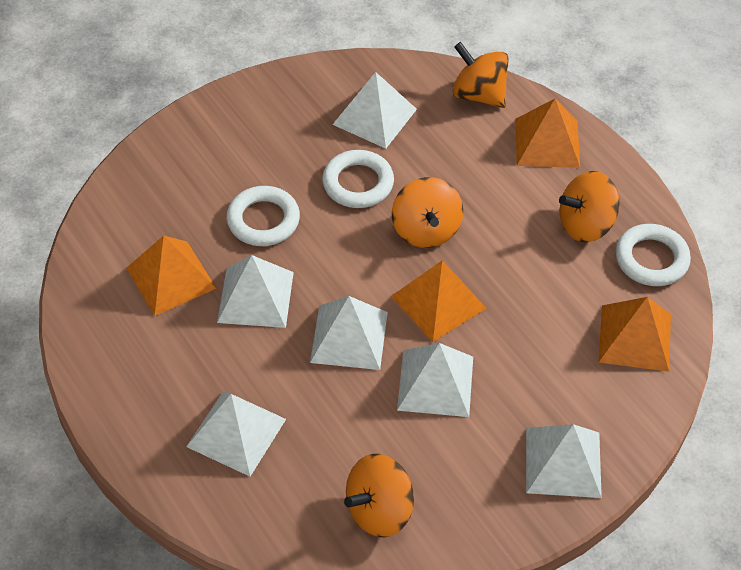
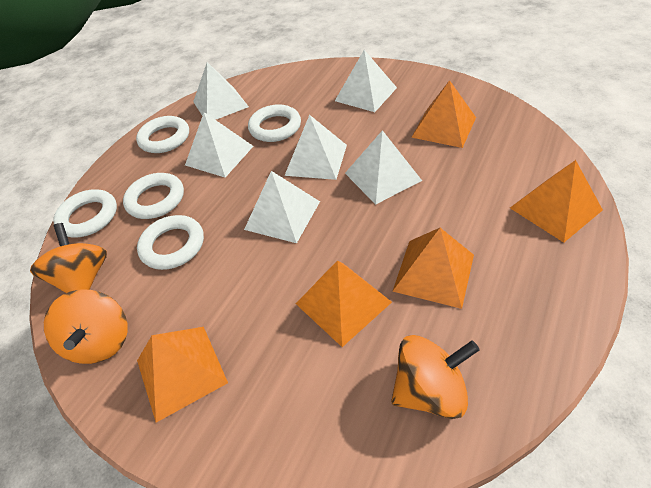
orange pyramid: 4 -> 5
orange spinning top: 4 -> 3
white ring: 3 -> 5

